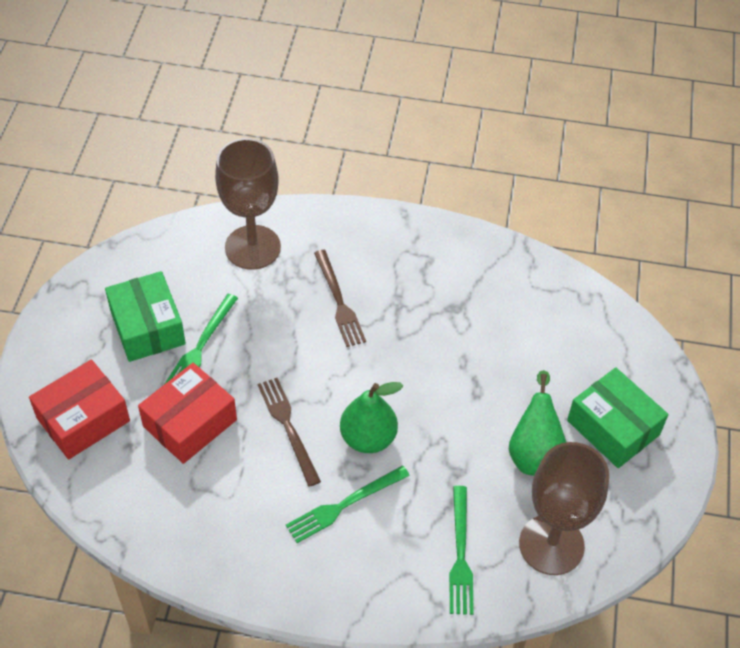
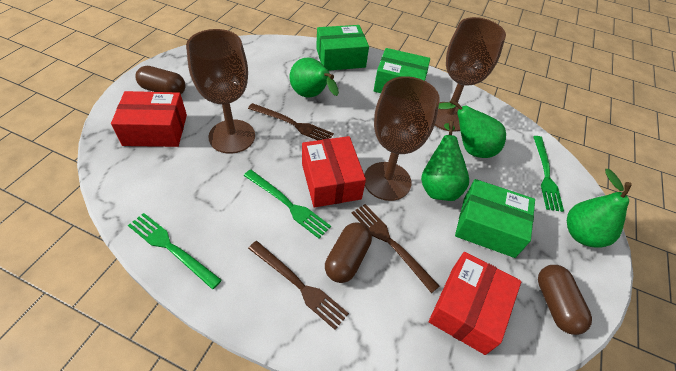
brown capsule: 0 -> 3
brown fork: 2 -> 3
brown goblet: 2 -> 3
green box: 2 -> 3
green pear: 2 -> 4
red box: 2 -> 3

